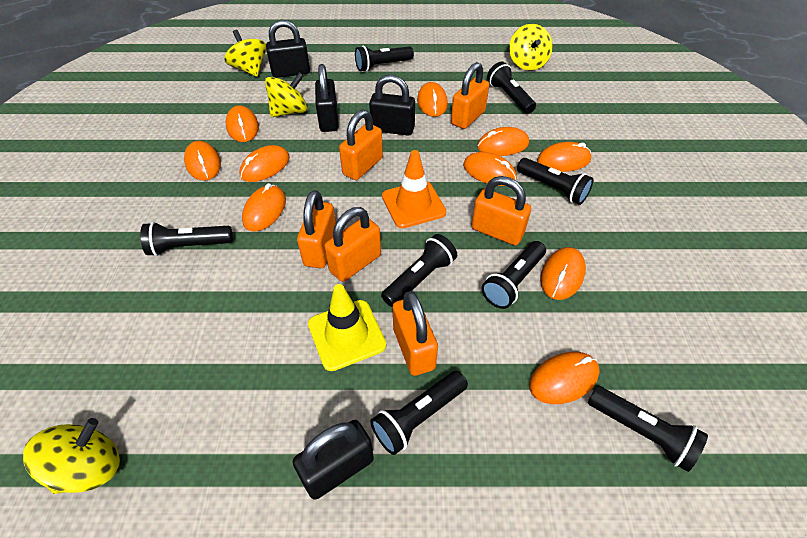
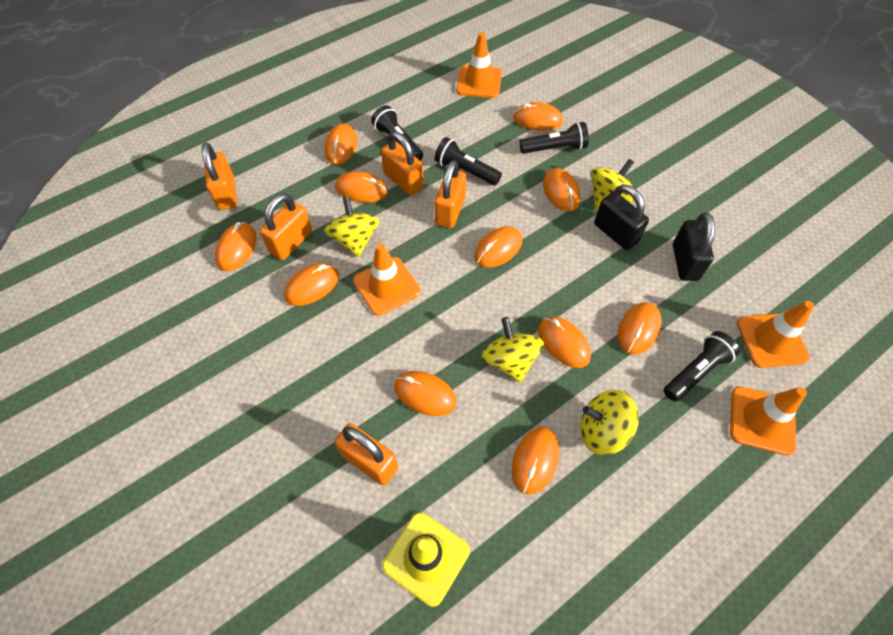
black flashlight: 8 -> 4
black padlock: 4 -> 2
orange mouse: 10 -> 11
orange padlock: 6 -> 5
orange traffic cone: 1 -> 4

